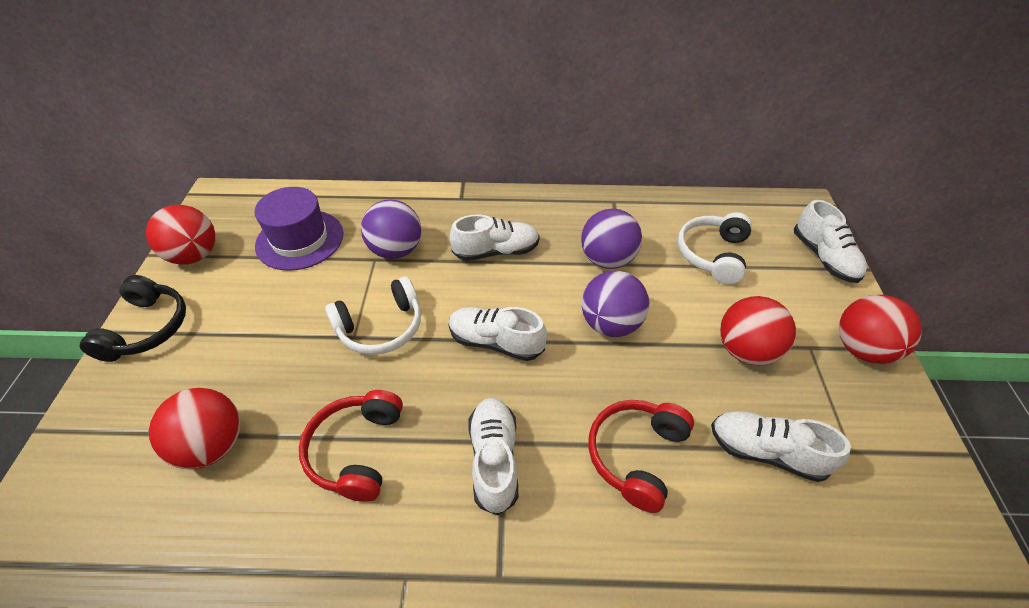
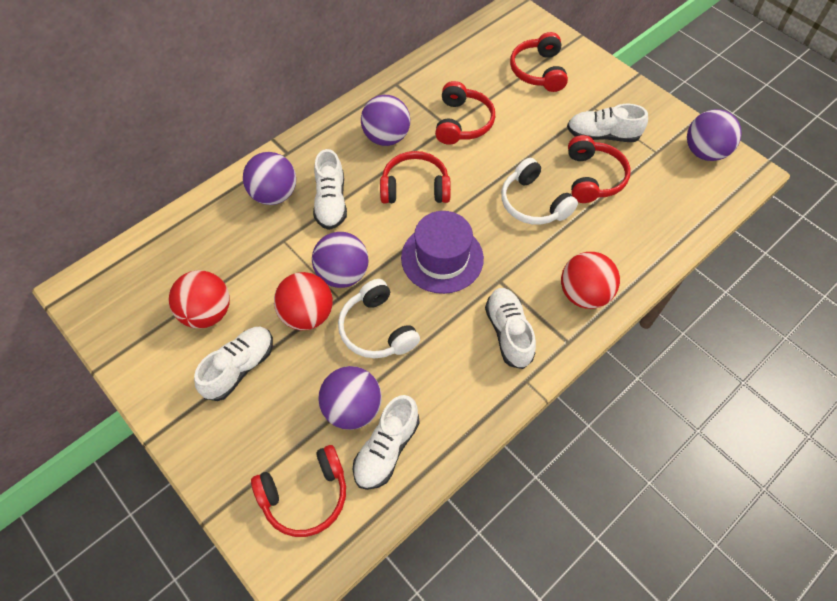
black headphones: 1 -> 0
purple ball: 3 -> 5
red ball: 4 -> 3
red headphones: 2 -> 5

